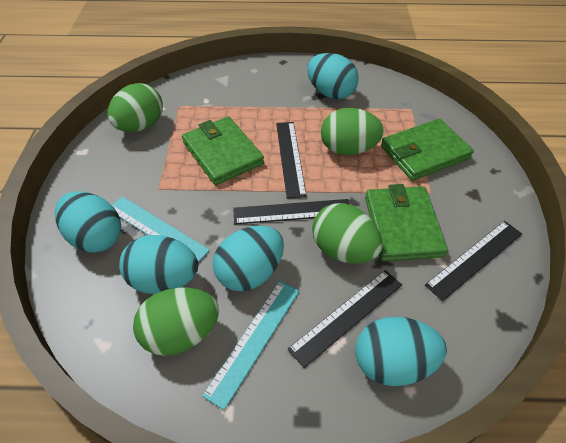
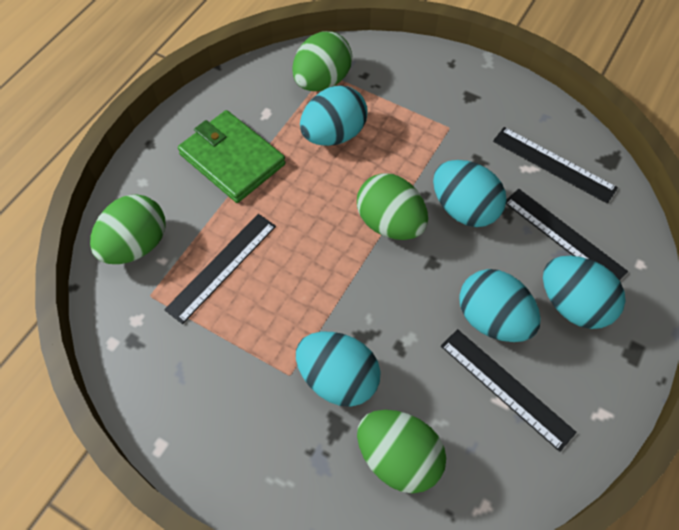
green wallet: 3 -> 1
turquoise ruler: 2 -> 0

